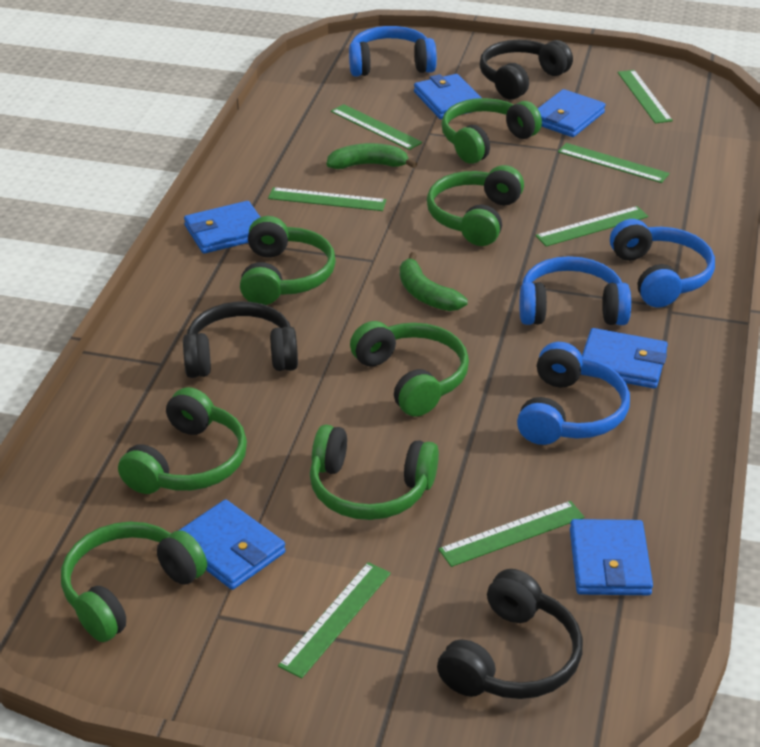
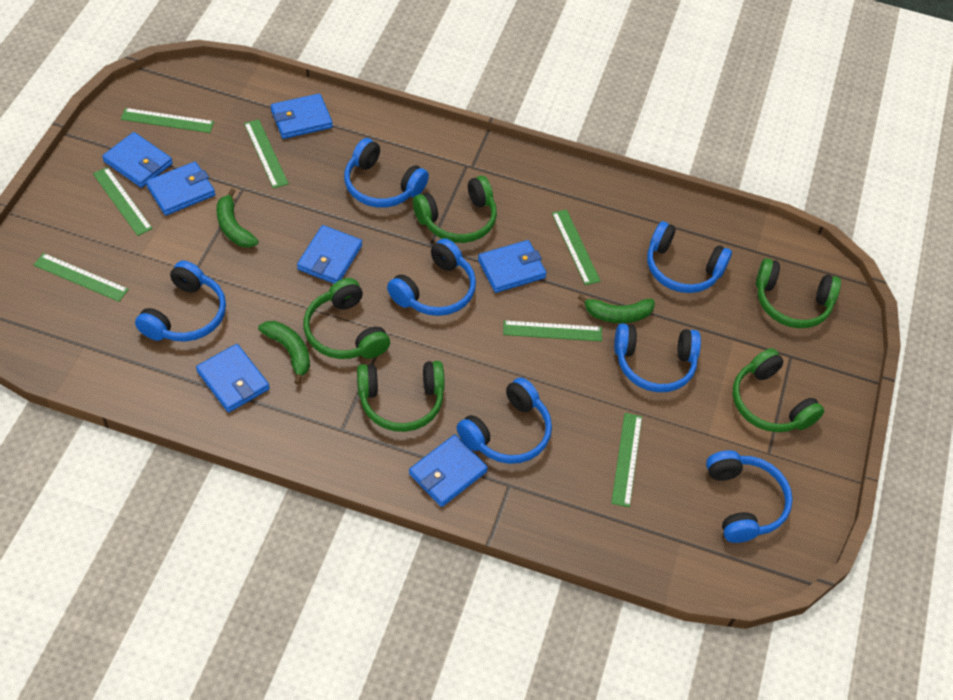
black headphones: 3 -> 0
blue headphones: 4 -> 7
blue wallet: 6 -> 7
green banana: 2 -> 3
green headphones: 7 -> 5

